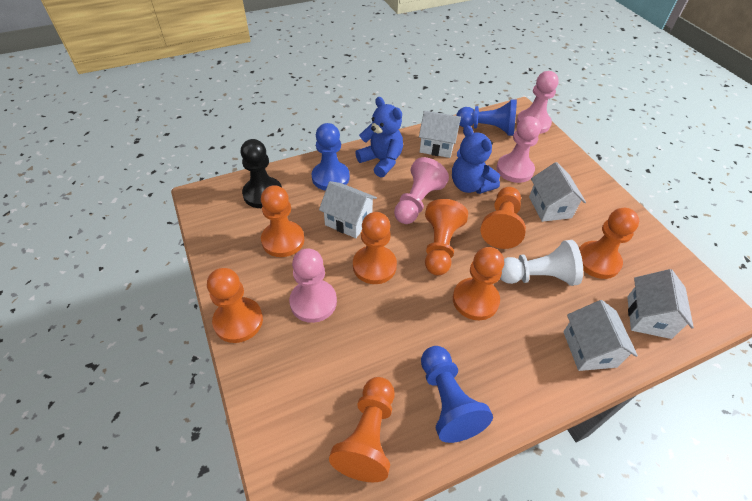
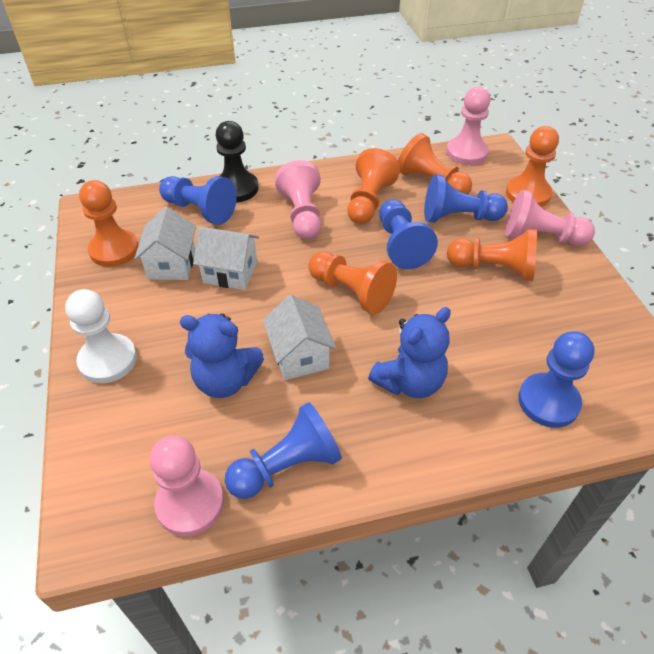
blue pawn: 3 -> 5
orange pawn: 8 -> 6
white house: 5 -> 3

